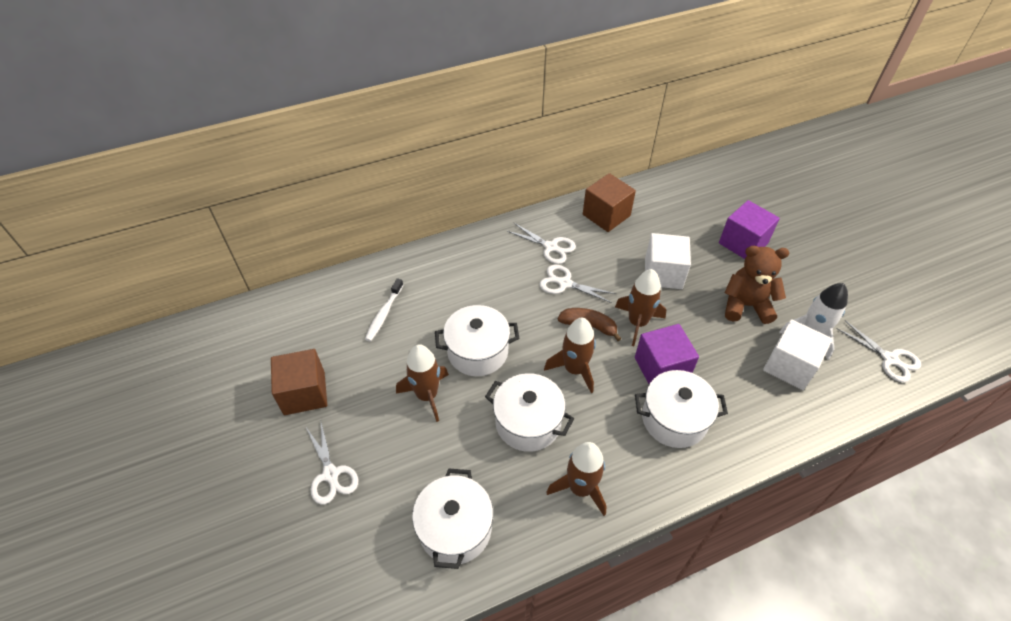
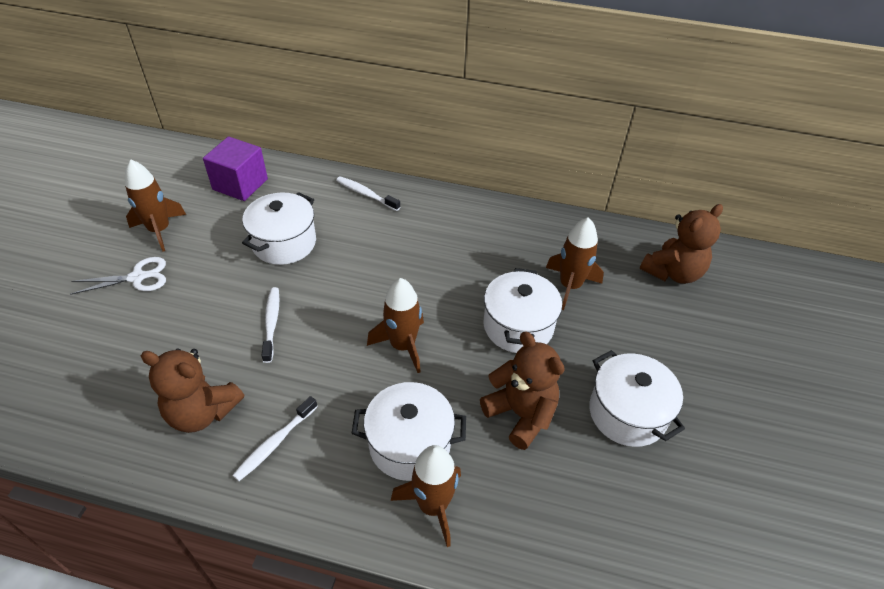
brown banana: 1 -> 0
brown cube: 2 -> 0
brown teddy bear: 1 -> 3
purple cube: 2 -> 1
white cube: 2 -> 0
white rocket: 1 -> 0
white scissors: 4 -> 1
white toothbrush: 1 -> 3

